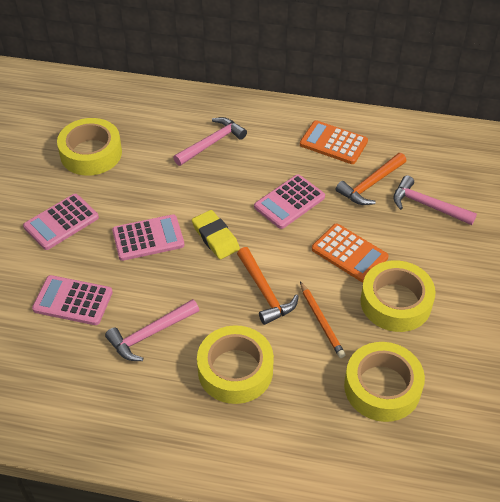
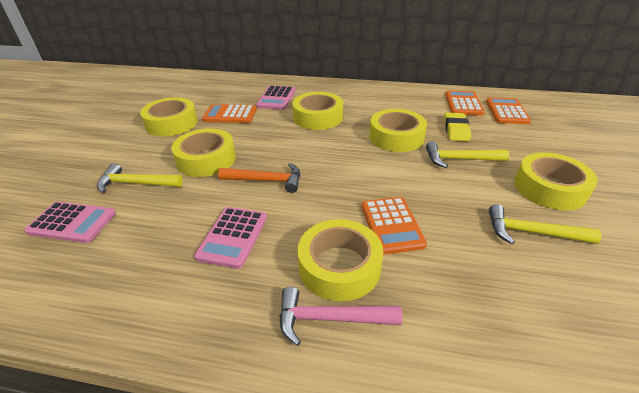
orange calculator: 2 -> 4
orange hammer: 2 -> 1
orange pencil: 1 -> 0
pink calculator: 4 -> 3
pink hammer: 3 -> 1
yellow hammer: 0 -> 3
yellow tape: 4 -> 6

